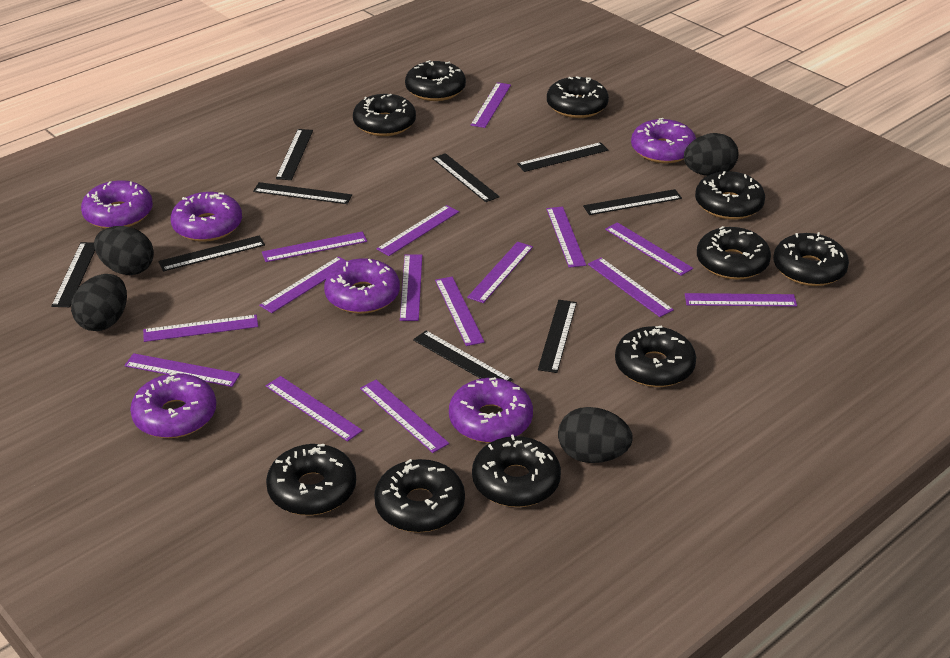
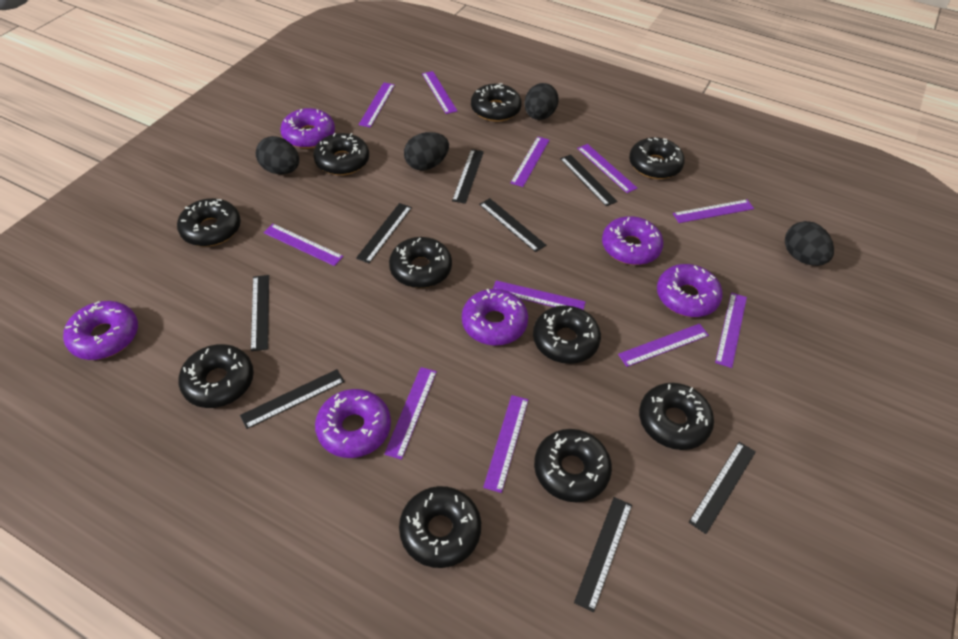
black ruler: 9 -> 8
purple ruler: 15 -> 11

